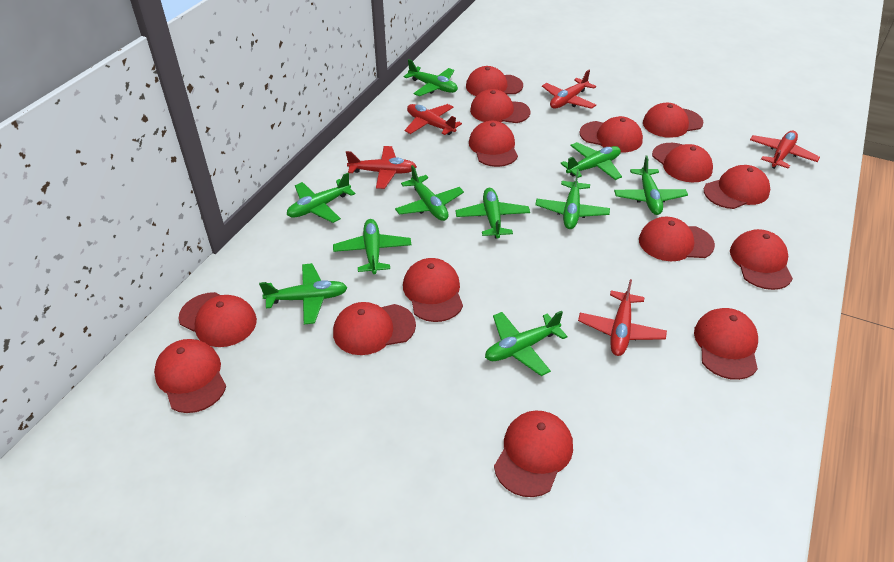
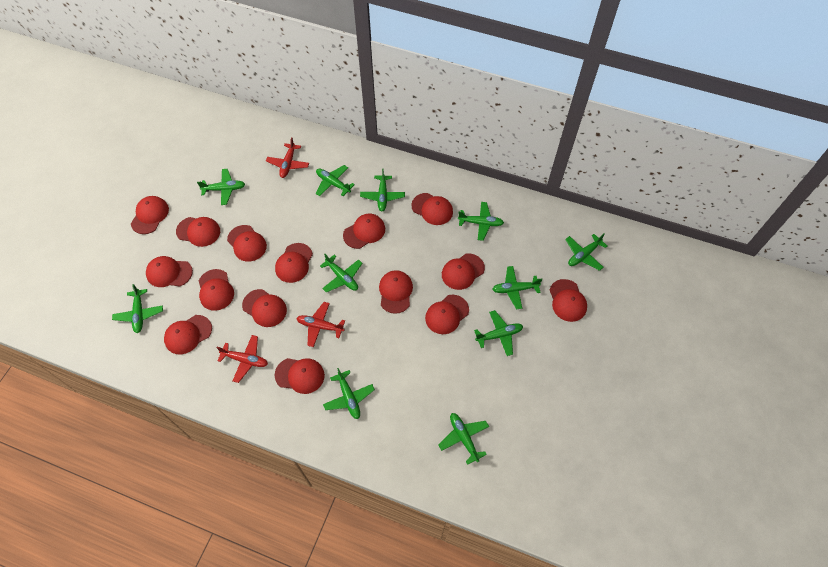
green plane: 10 -> 11
red plane: 5 -> 3

